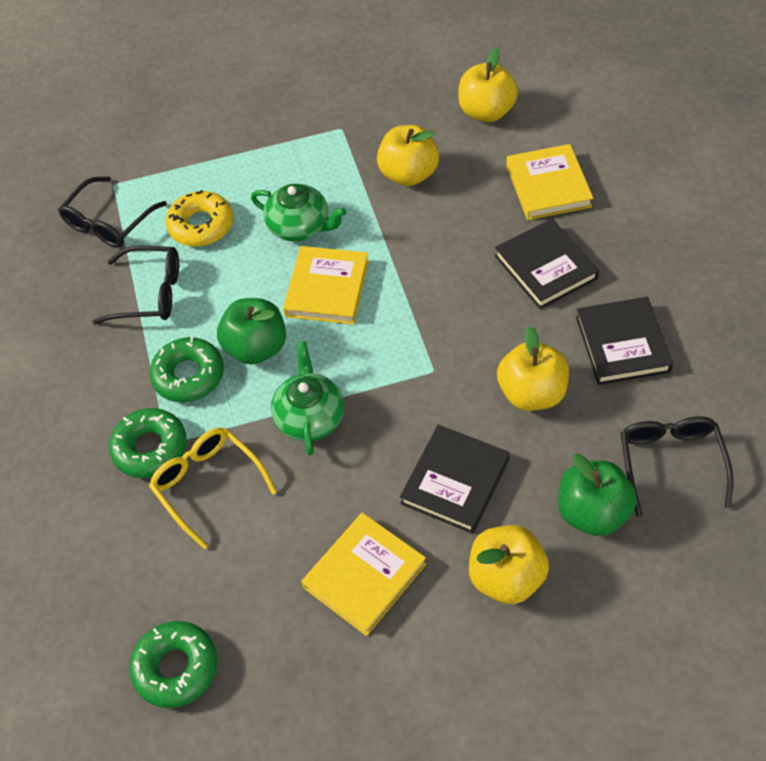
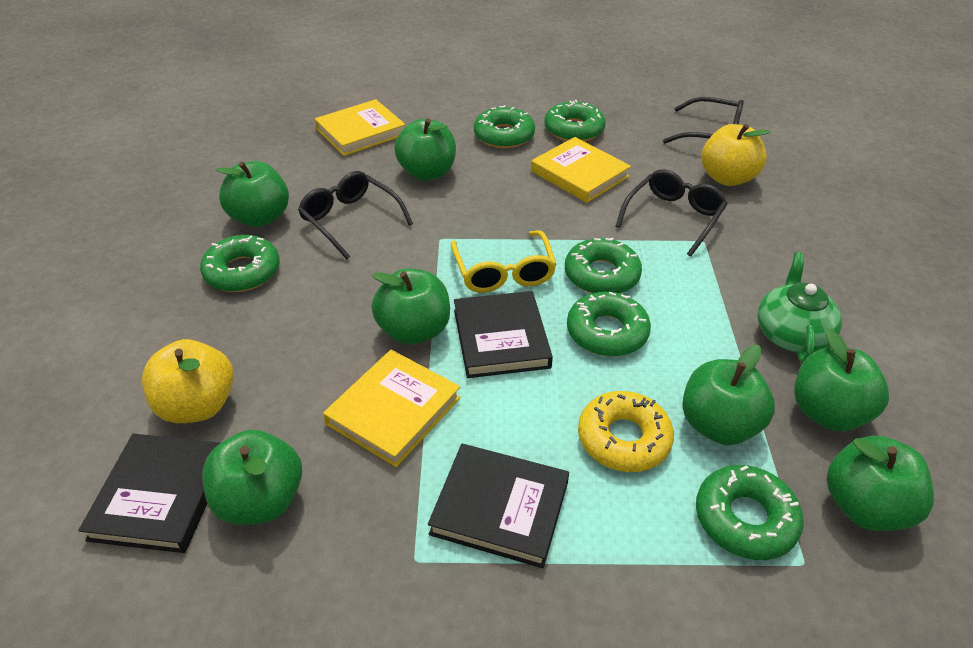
green apple: 2 -> 7
green donut: 3 -> 6
green teapot: 2 -> 1
yellow apple: 4 -> 2

